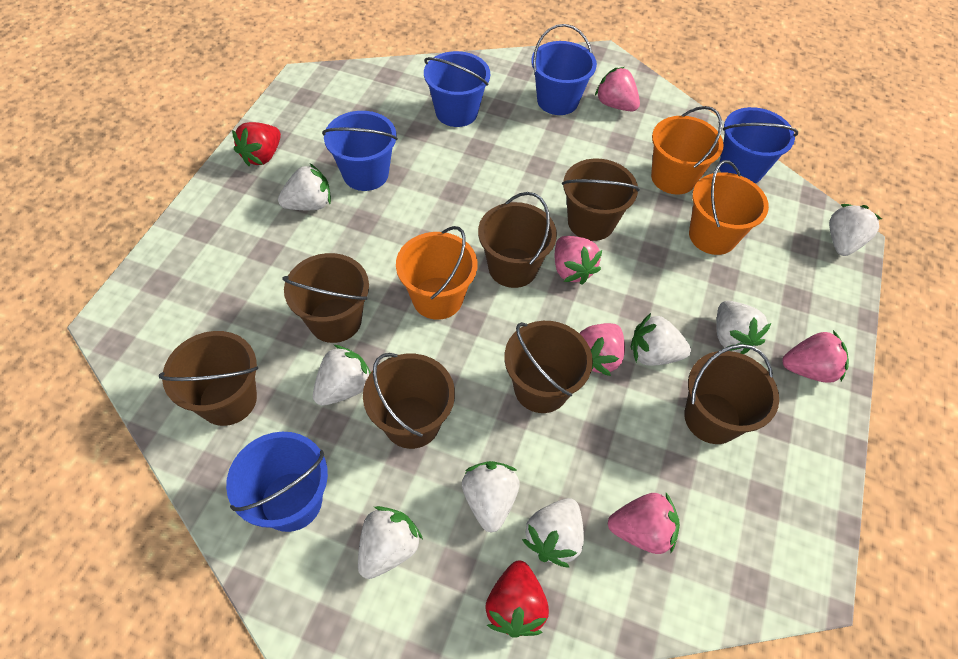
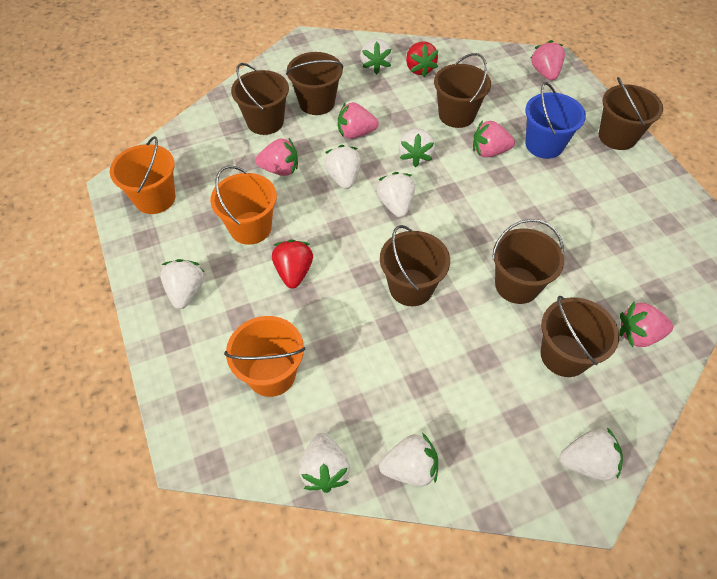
blue bucket: 5 -> 1

